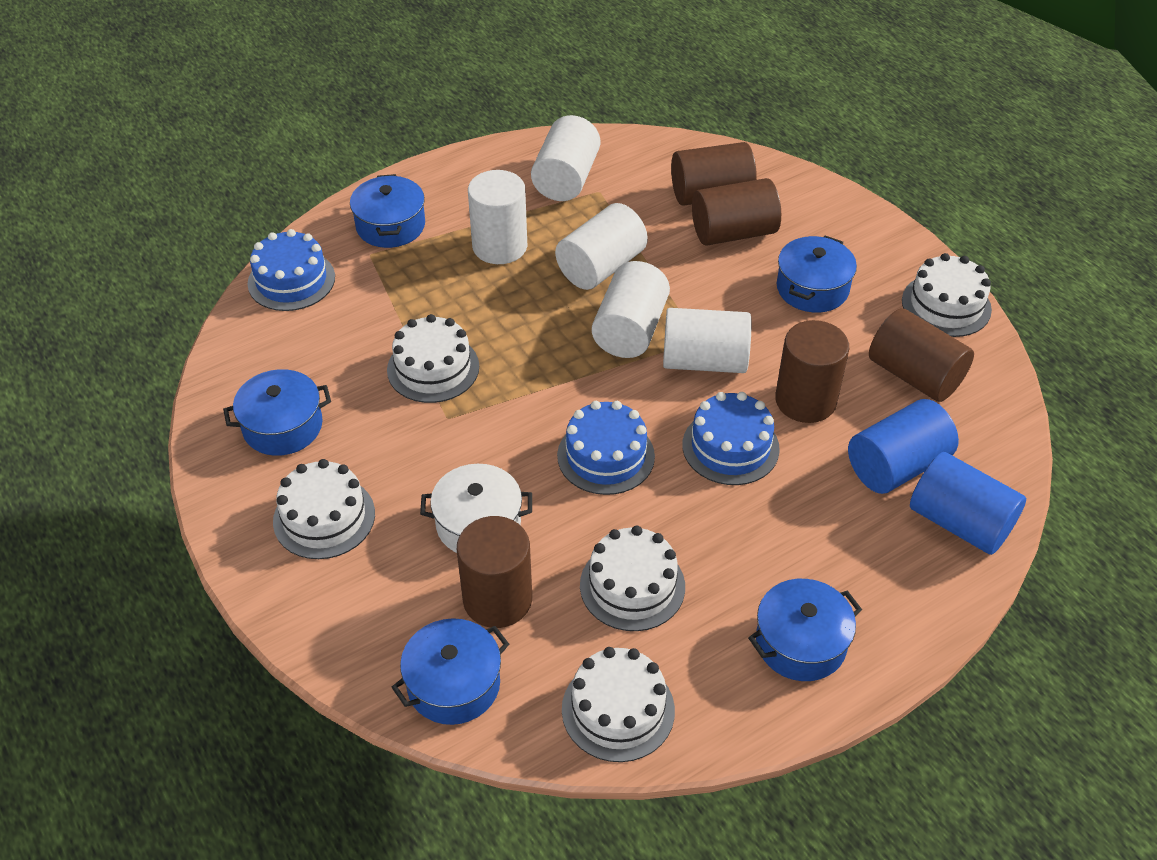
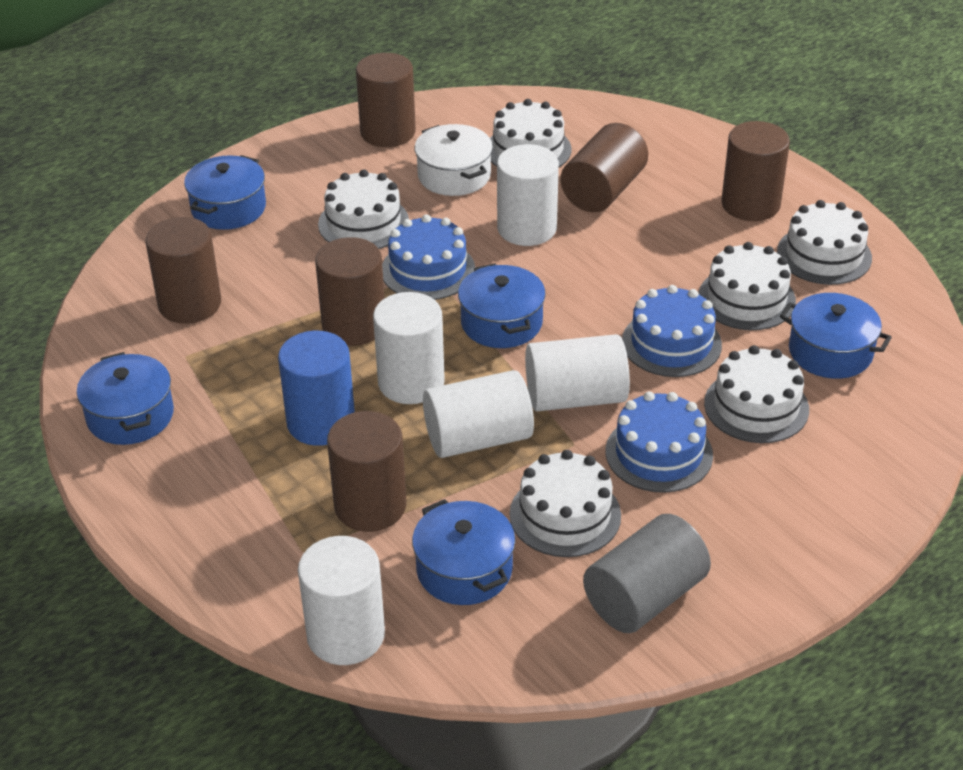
blue cylinder: 2 -> 1
brown cylinder: 5 -> 6
grey cylinder: 0 -> 1
white cake: 5 -> 6

